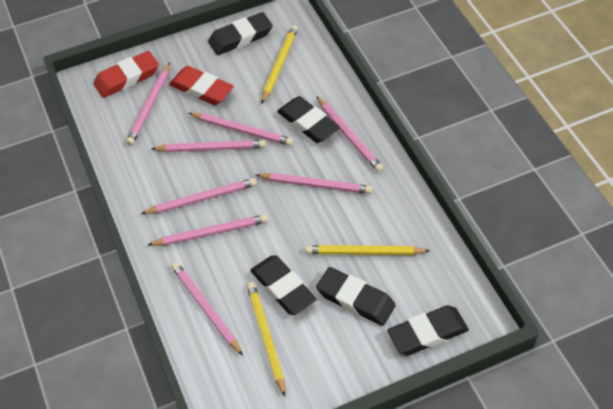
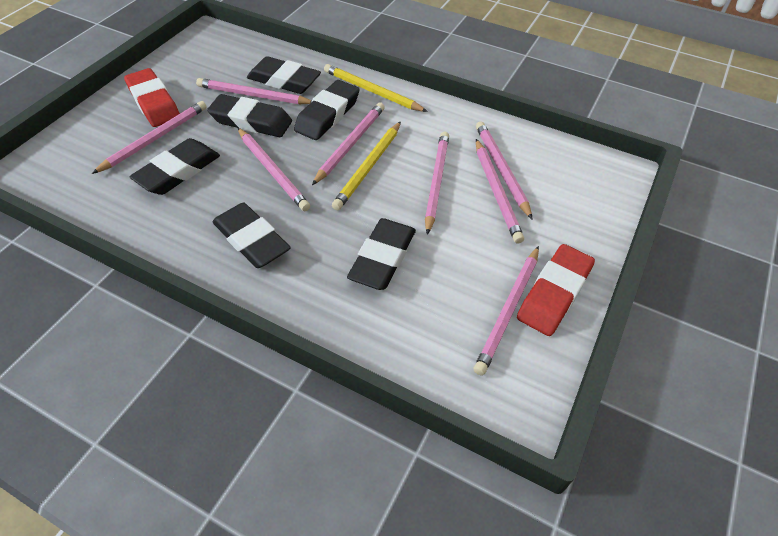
black eraser: 5 -> 6
yellow pencil: 3 -> 2

